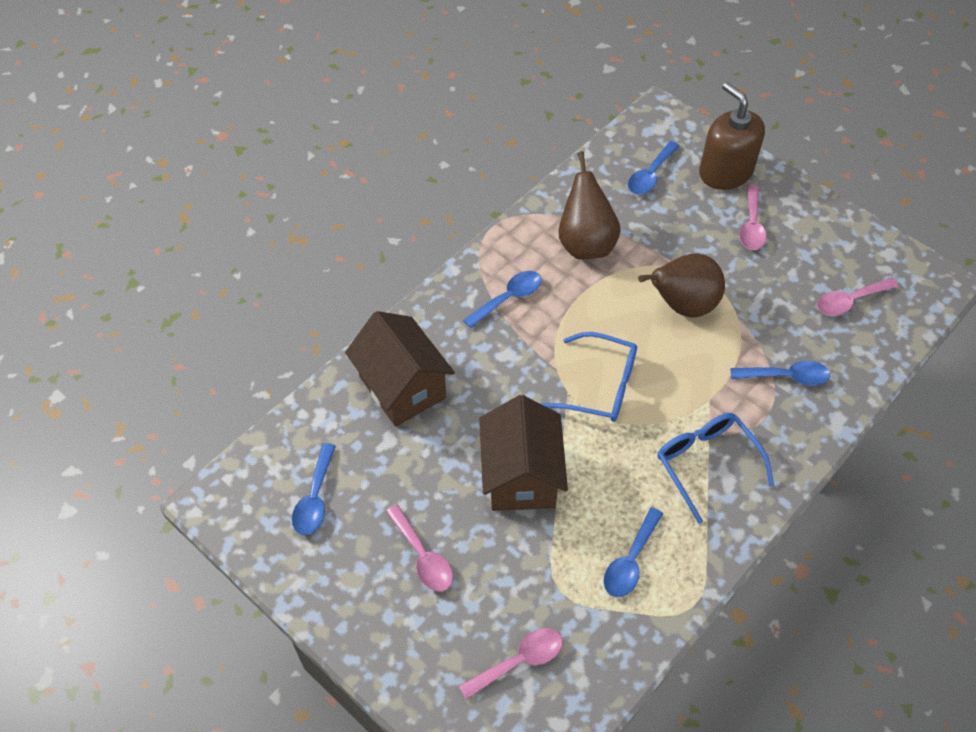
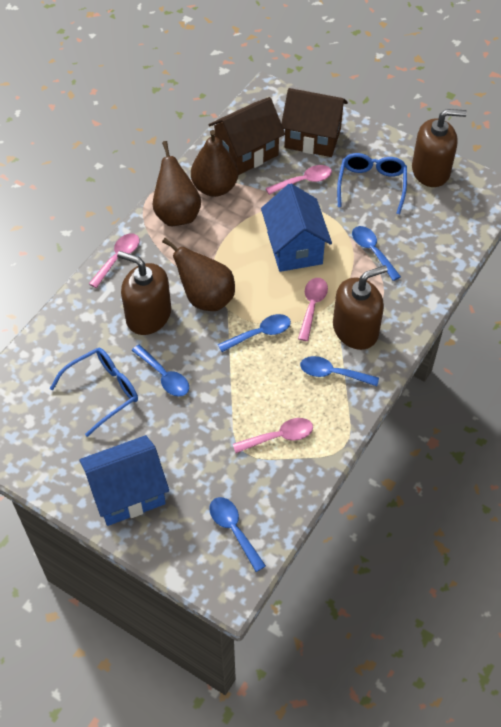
blue house: 0 -> 2
brown pear: 2 -> 3
brown soap dispenser: 1 -> 3

